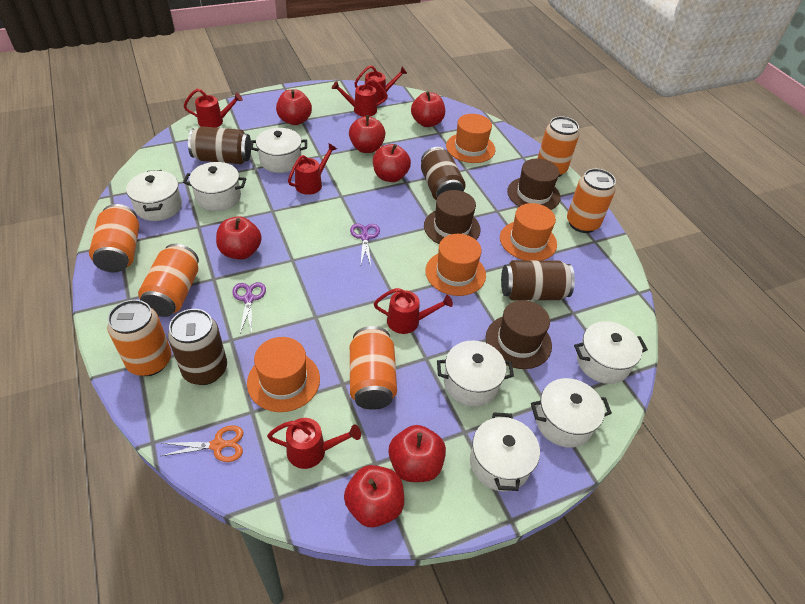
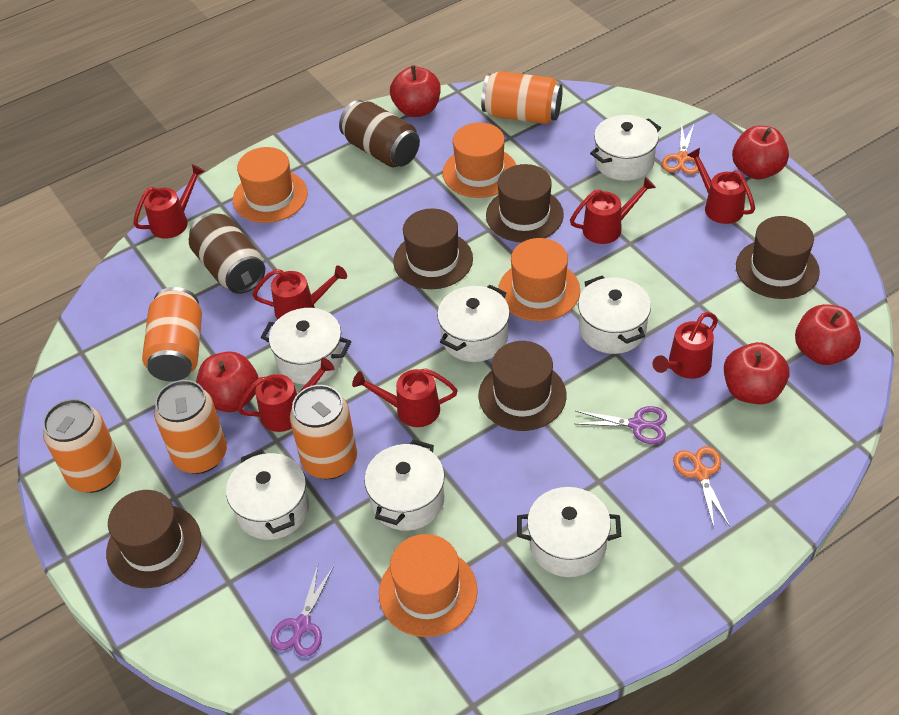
brown can: 4 -> 2
brown hat: 3 -> 5
orange can: 6 -> 5
orange scissors: 1 -> 2
red apple: 7 -> 5
red watering can: 6 -> 7

